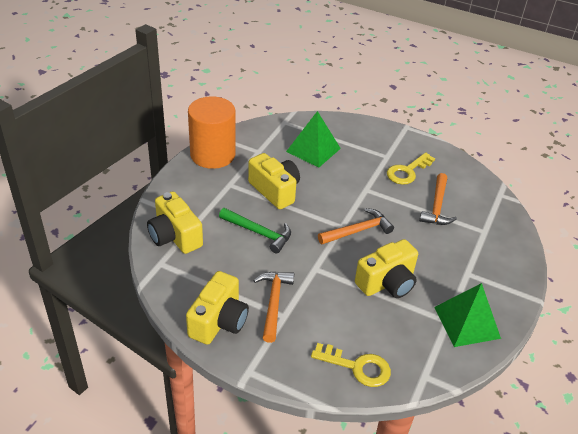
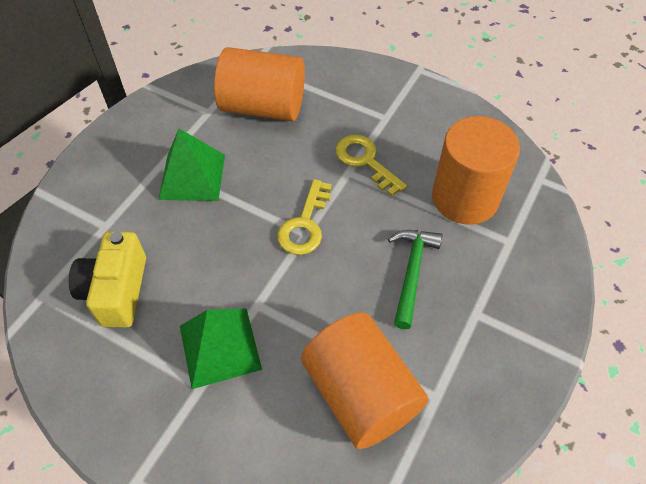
orange cylinder: 1 -> 3
orange hammer: 3 -> 0
yellow camera: 4 -> 1

